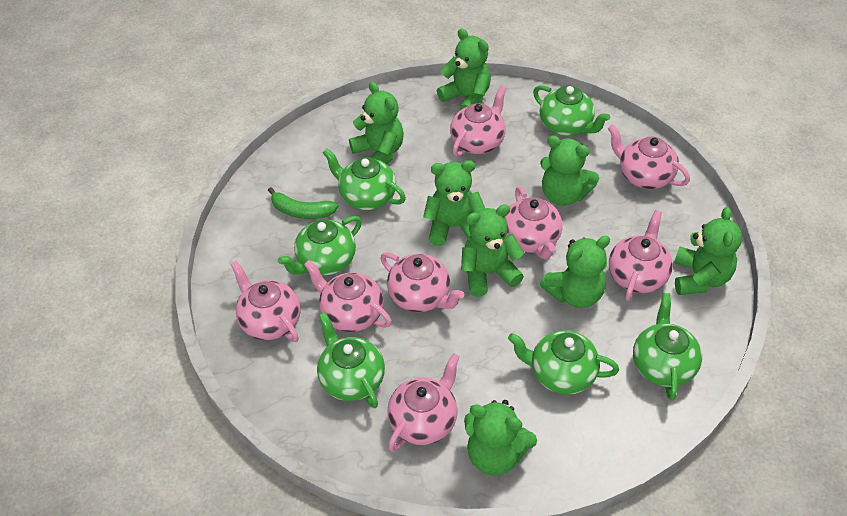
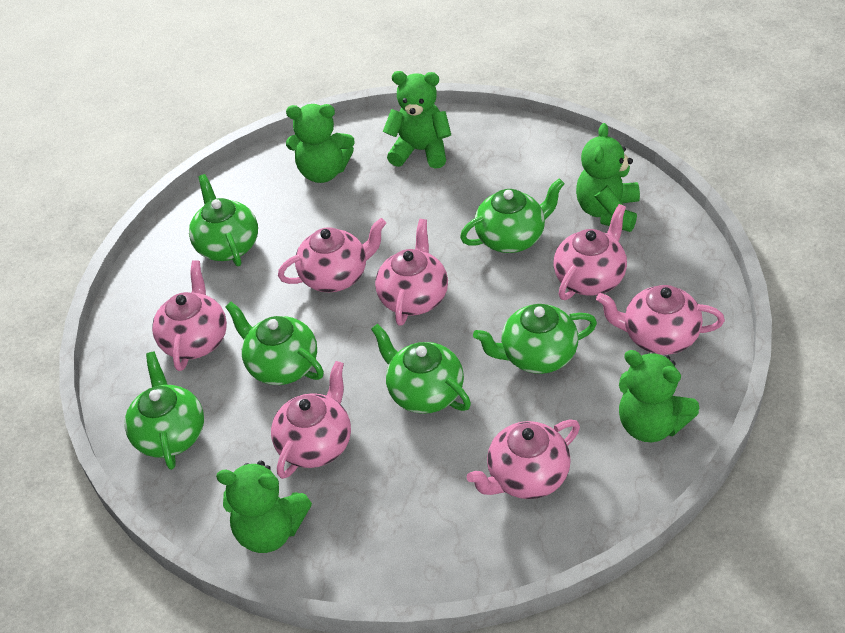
green banana: 1 -> 0
green teddy bear: 8 -> 5
pink teapot: 8 -> 7

